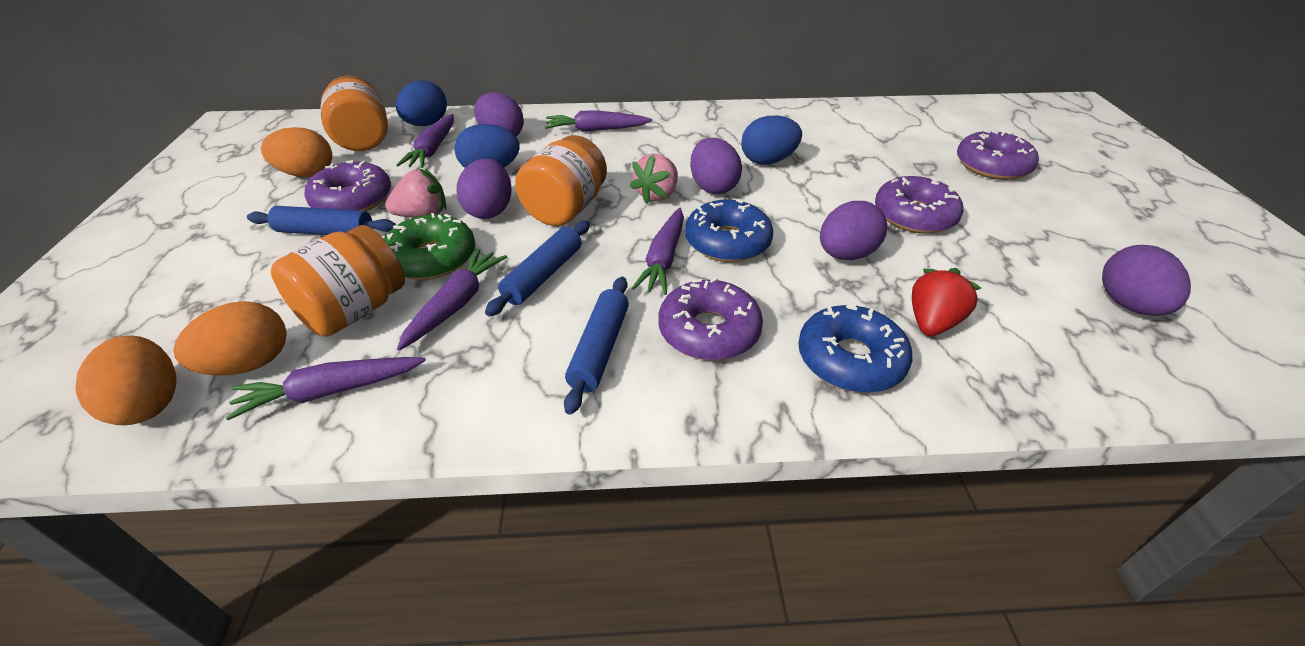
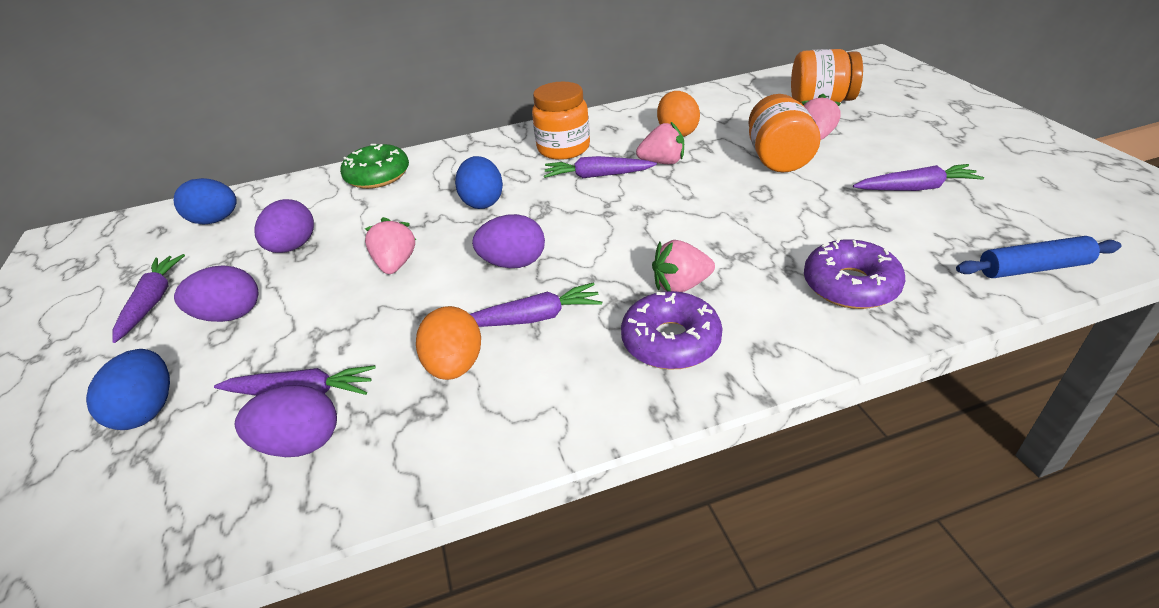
blue donut: 2 -> 0
blue rolling pin: 3 -> 1
orange egg: 3 -> 2
pink strawberry: 2 -> 4
purple donut: 4 -> 2
purple egg: 5 -> 4
red strawberry: 1 -> 0

